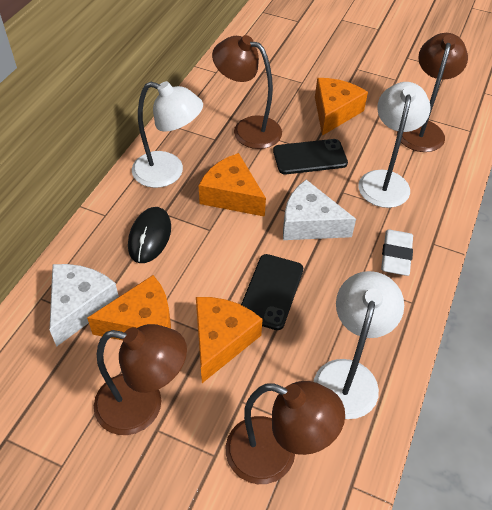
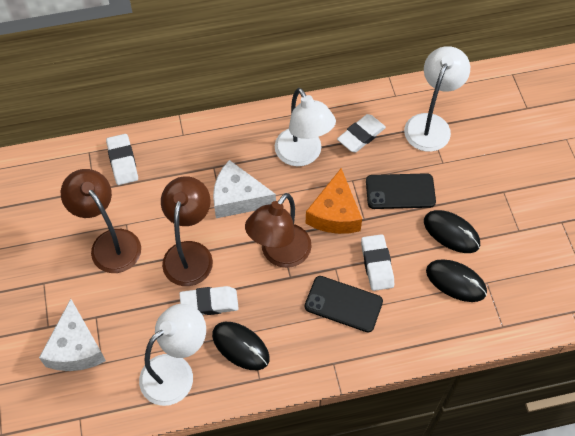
black mouse: 1 -> 3
brown lamp: 4 -> 3
orange cheese: 4 -> 1
white eraser: 1 -> 4

